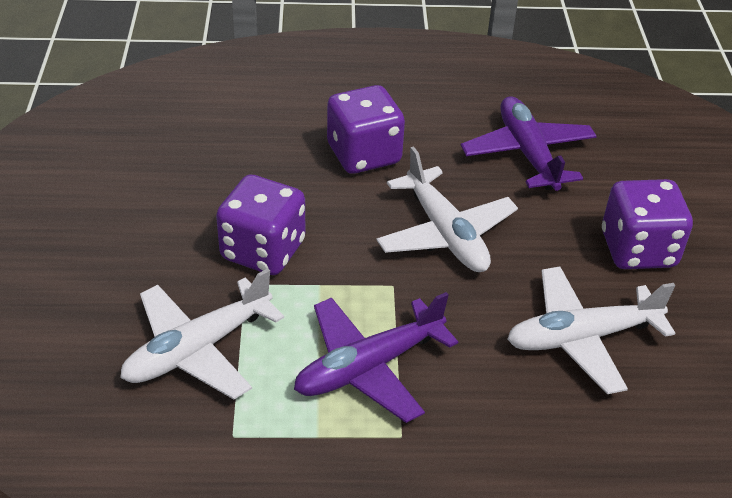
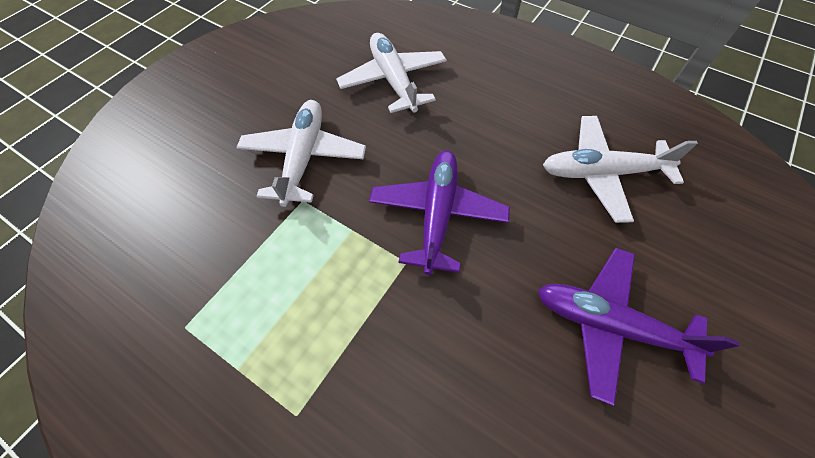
purple dice: 3 -> 0

